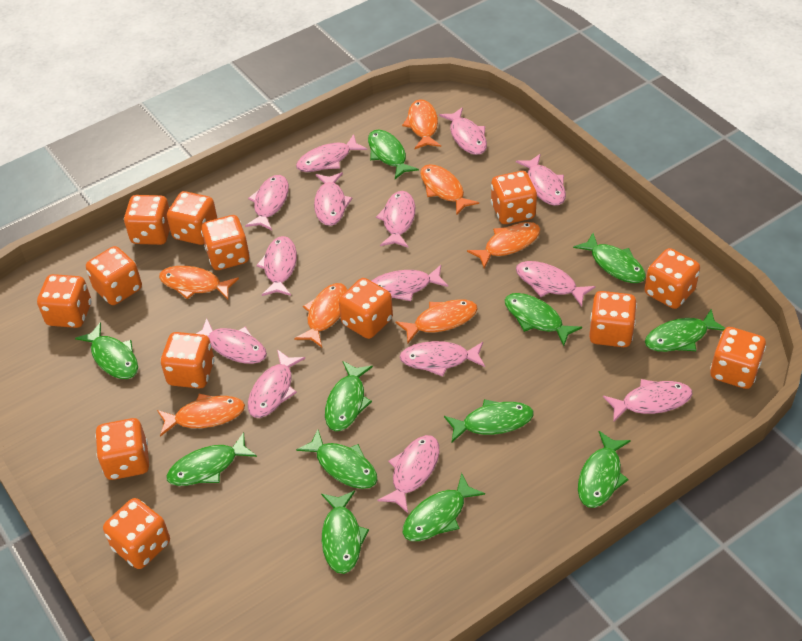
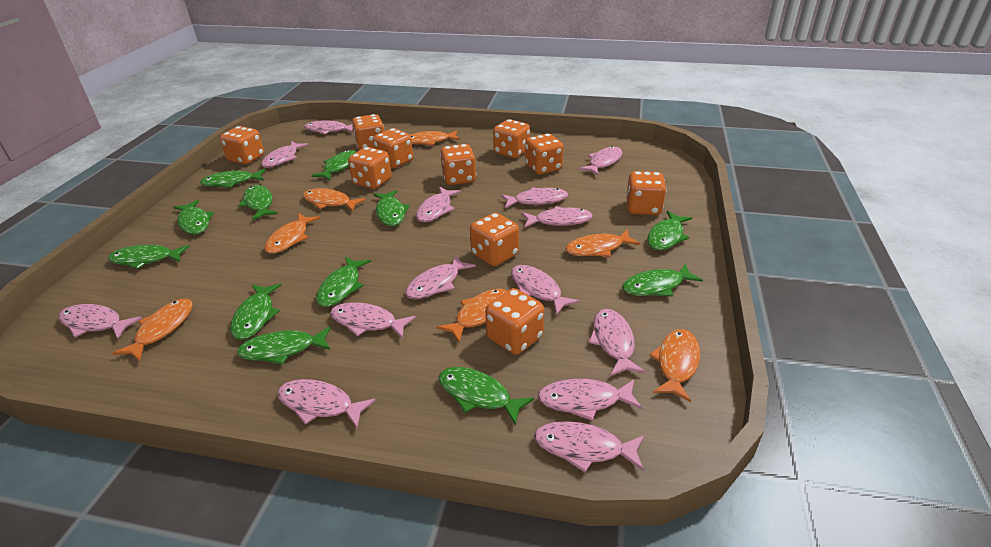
orange dice: 13 -> 10

